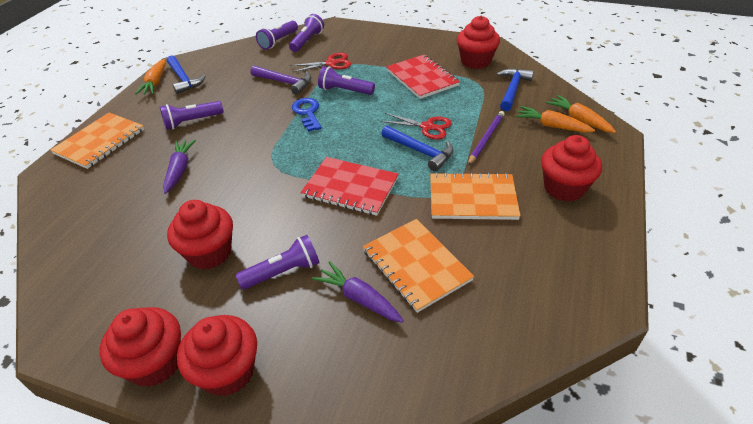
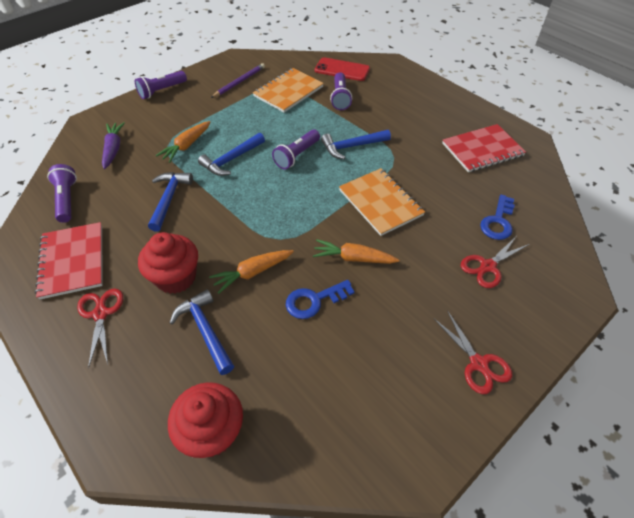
blue hammer: 3 -> 4
blue key: 1 -> 2
orange notebook: 3 -> 2
purple carrot: 2 -> 1
purple flashlight: 5 -> 4
purple hammer: 1 -> 0
red cupcake: 5 -> 2
red phone: 0 -> 1
red scissors: 2 -> 3

